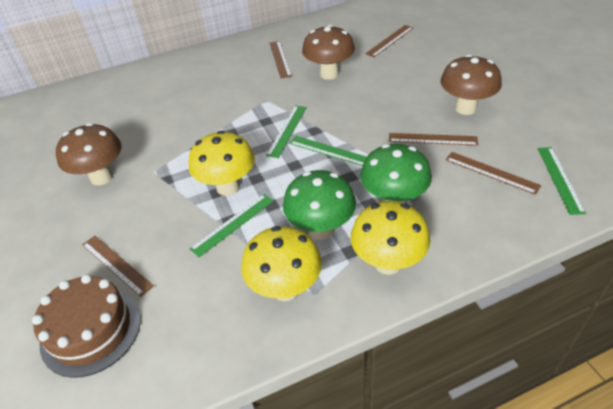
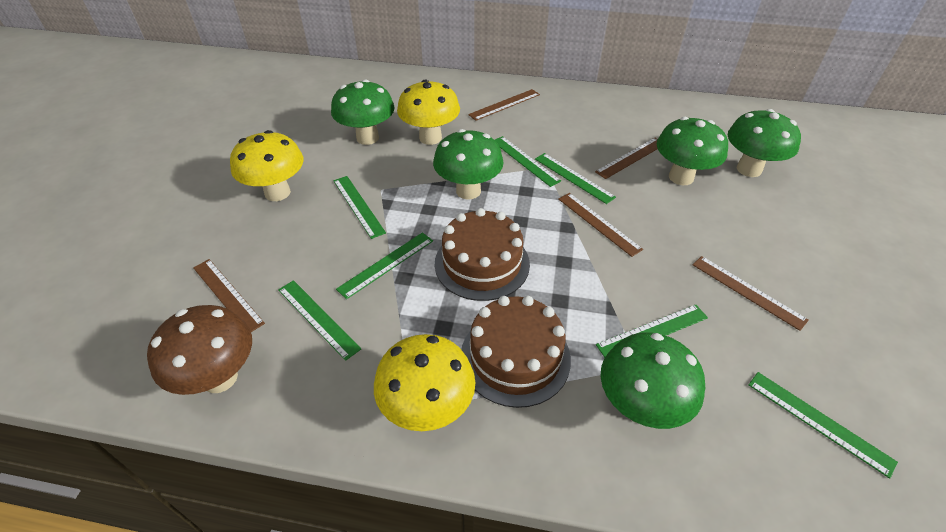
brown cake: 1 -> 2
brown mushroom: 3 -> 1
green mushroom: 2 -> 5
green ruler: 4 -> 7

